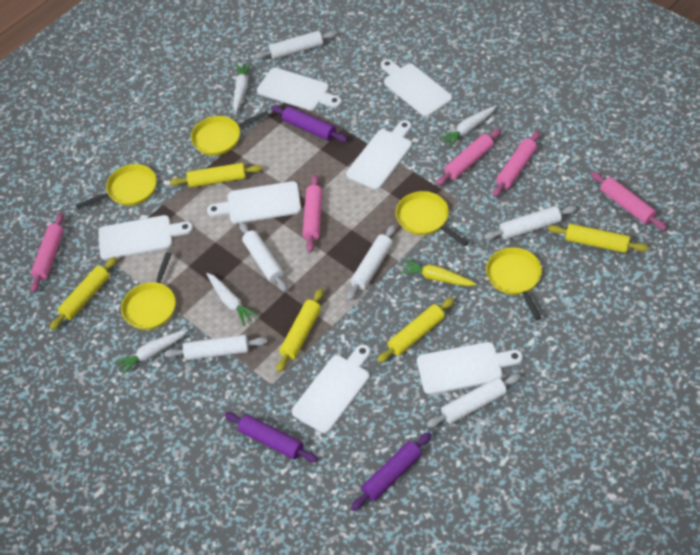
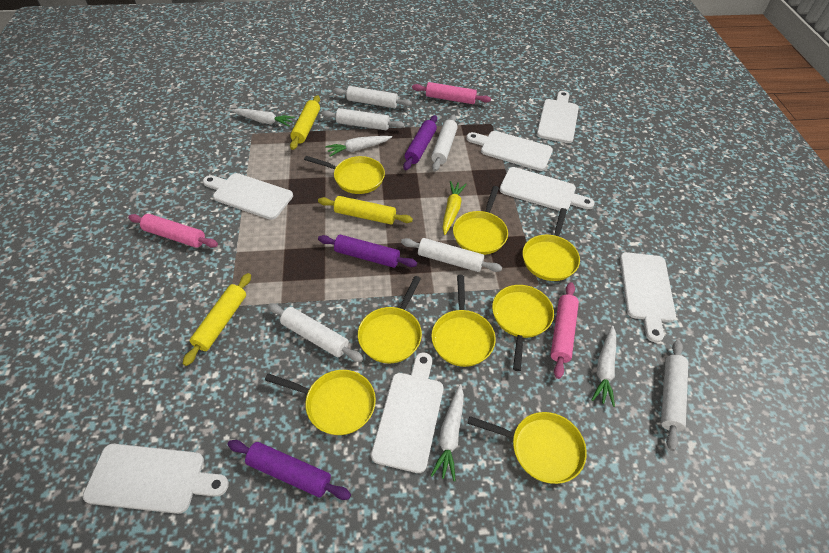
pink rolling pin: 5 -> 3
yellow pan: 5 -> 8
yellow rolling pin: 5 -> 3

